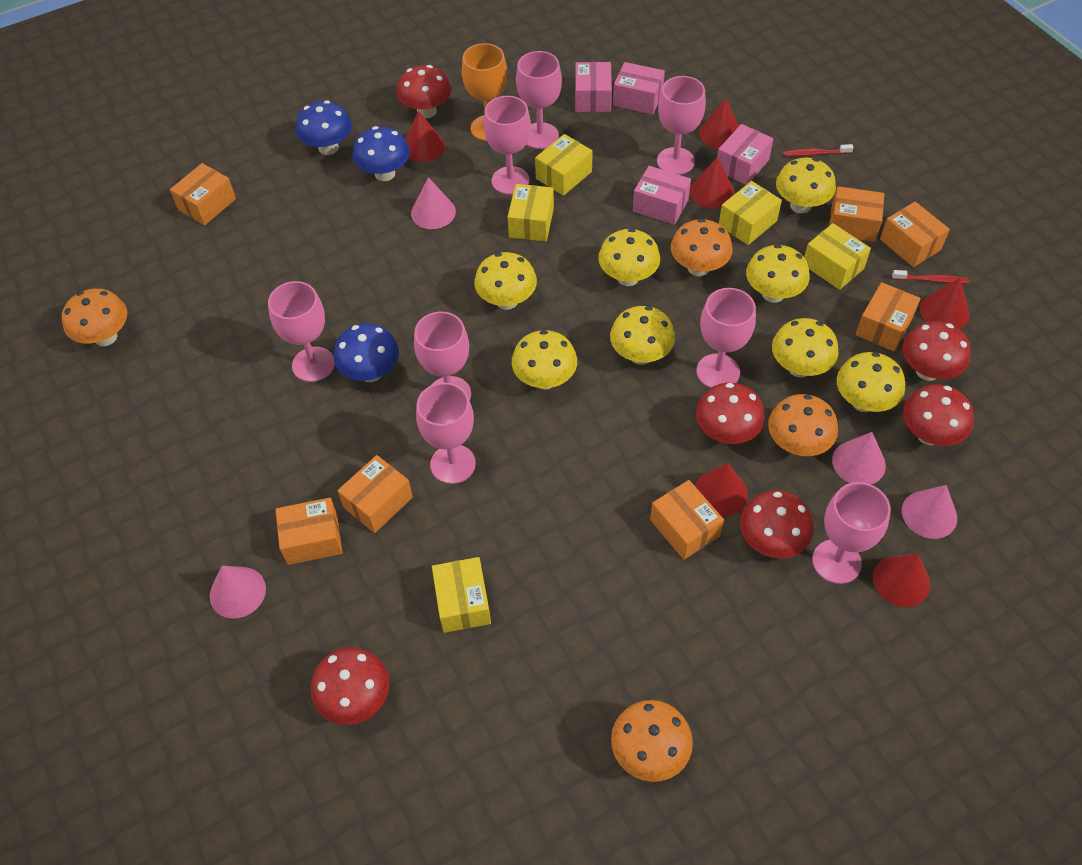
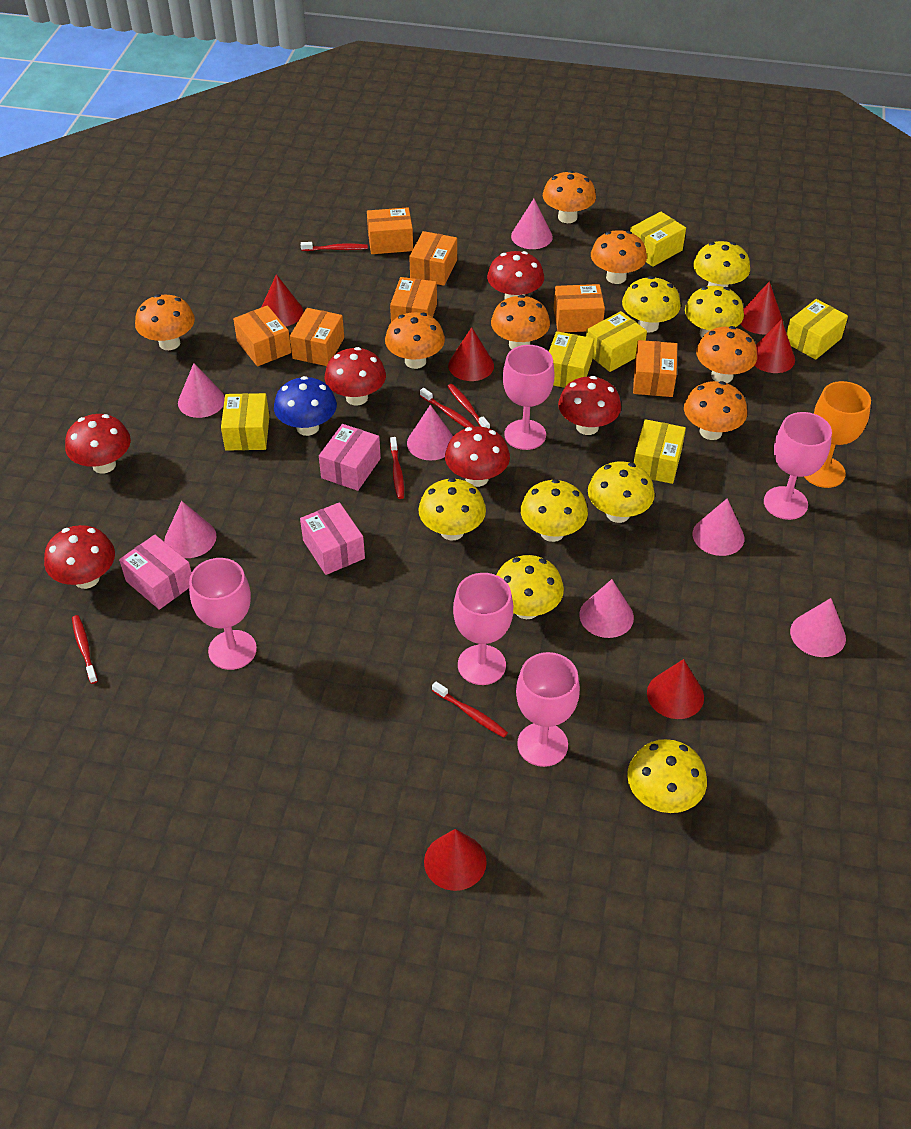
blue mushroom: 3 -> 1
orange mushroom: 4 -> 7
pink box: 4 -> 3
pink cone: 4 -> 7
pink goblet: 8 -> 5
red toothbrush: 2 -> 6
yellow box: 5 -> 6

